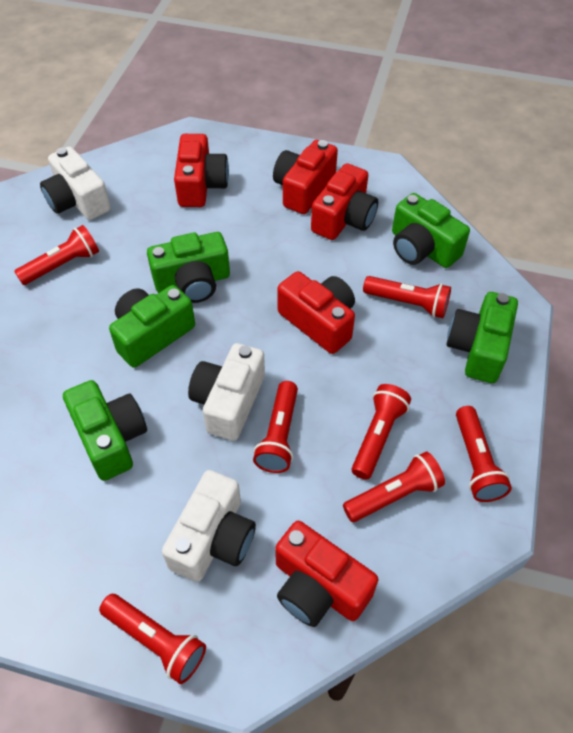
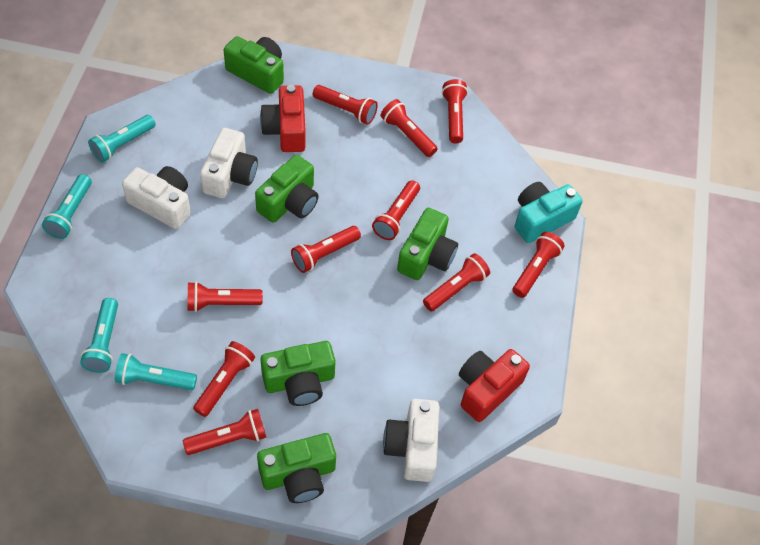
red camera: 5 -> 2
red flashlight: 7 -> 10
turquoise camera: 0 -> 1
turquoise flashlight: 0 -> 4

